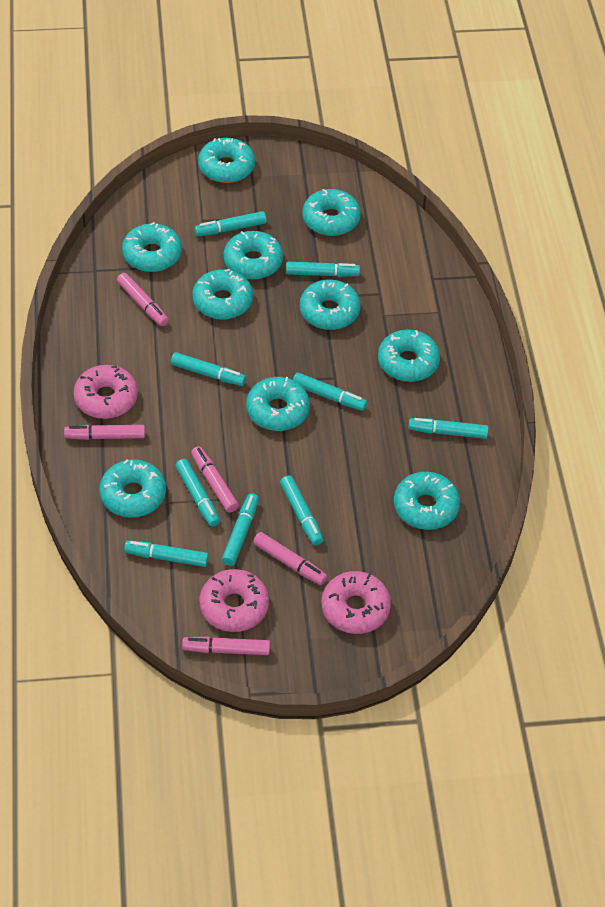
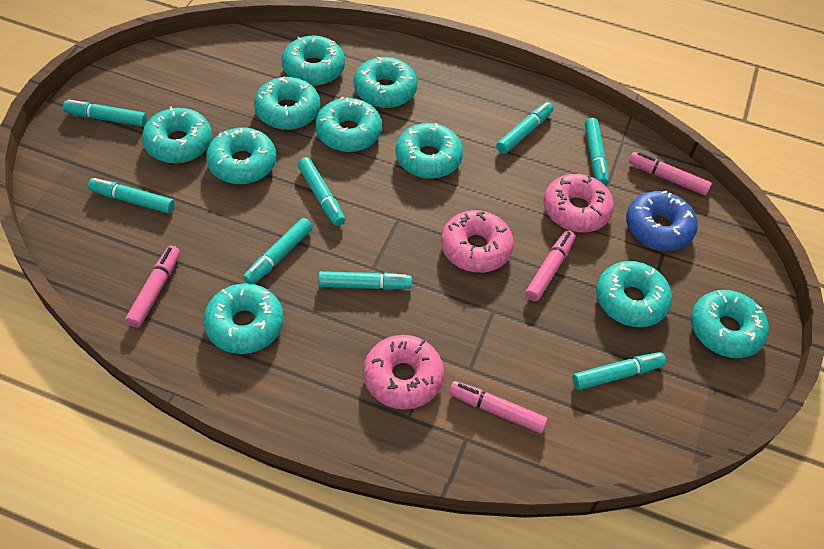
blue donut: 0 -> 1
pink marker: 5 -> 4
turquoise marker: 9 -> 8

